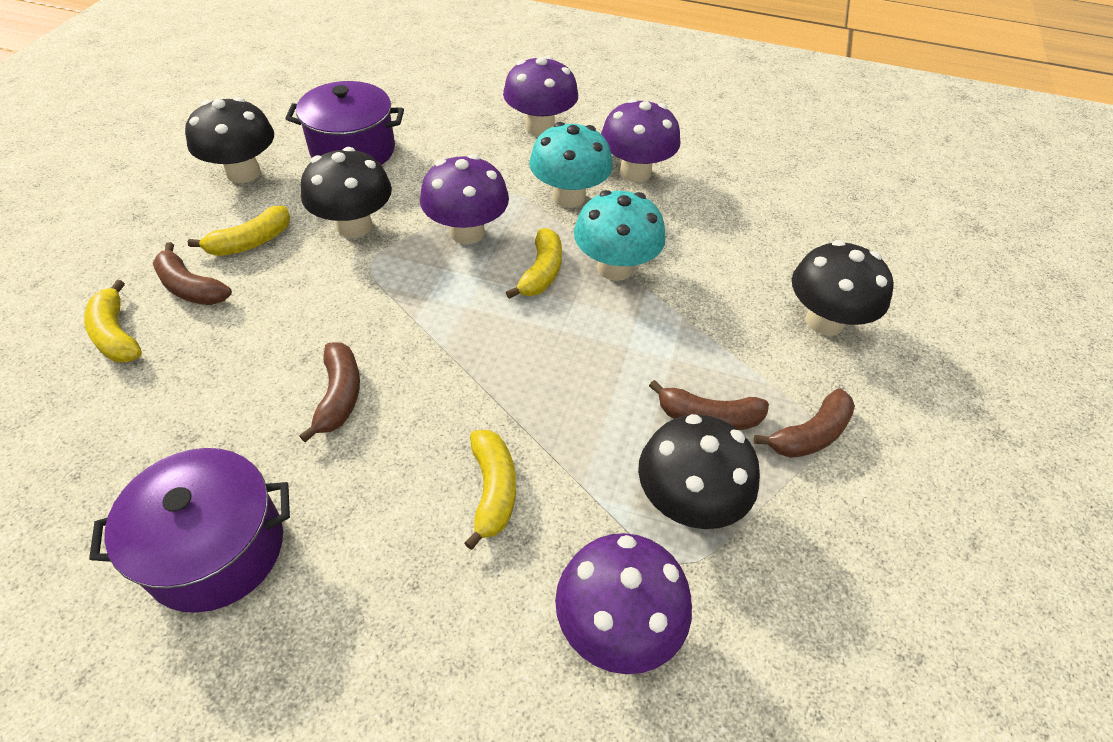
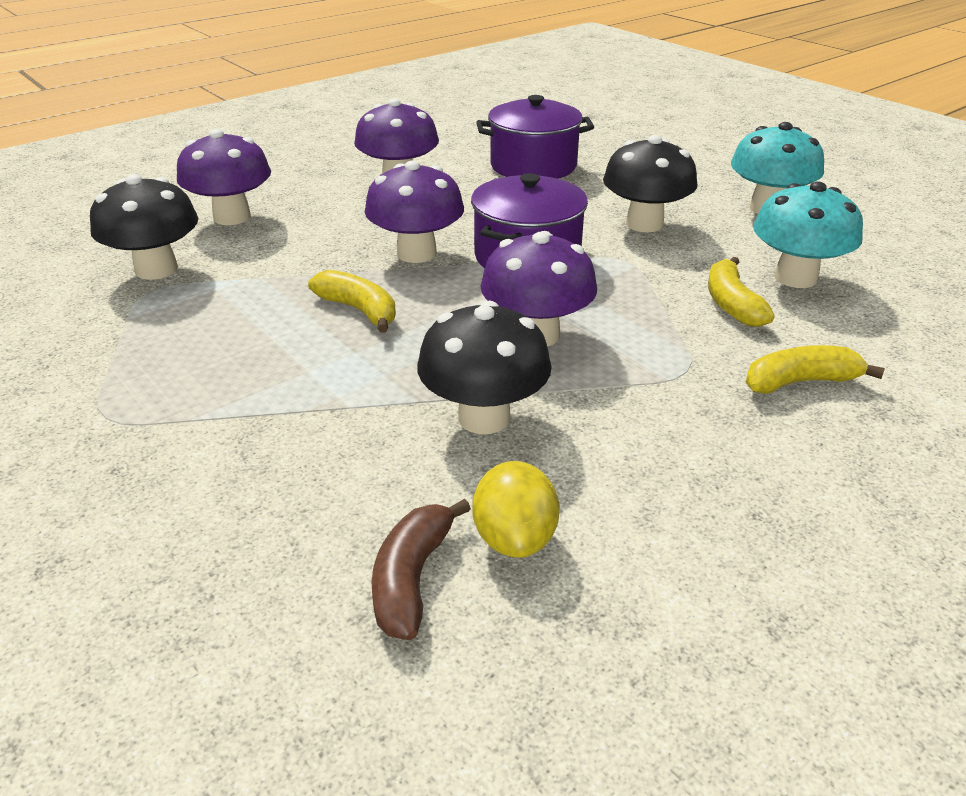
black mushroom: 4 -> 3
brown banana: 4 -> 1
yellow banana: 4 -> 3
yellow lemon: 0 -> 1

